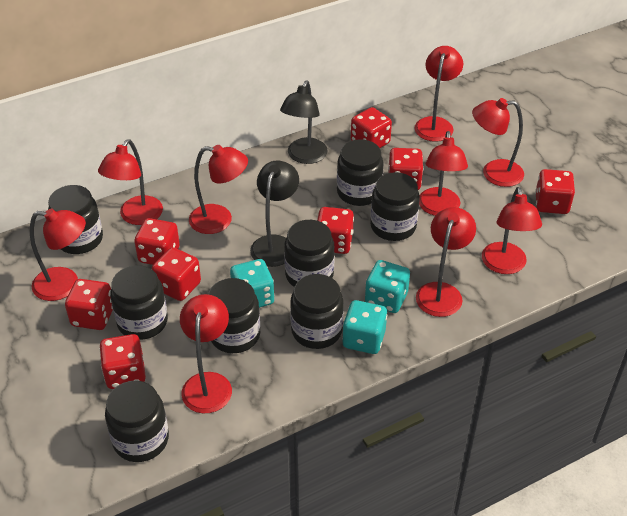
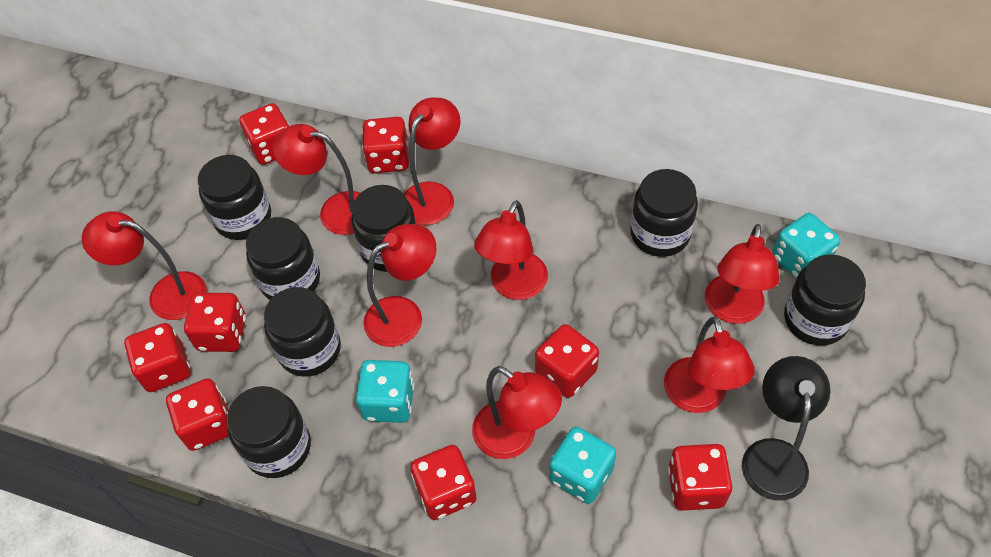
black jar: 8 -> 7
black lamp: 2 -> 1
red lamp: 9 -> 8

